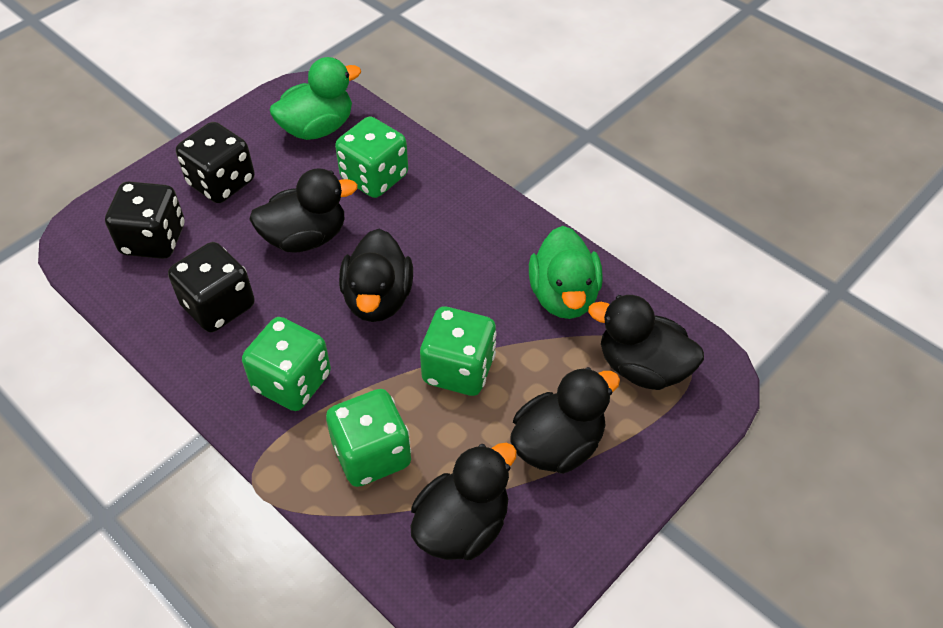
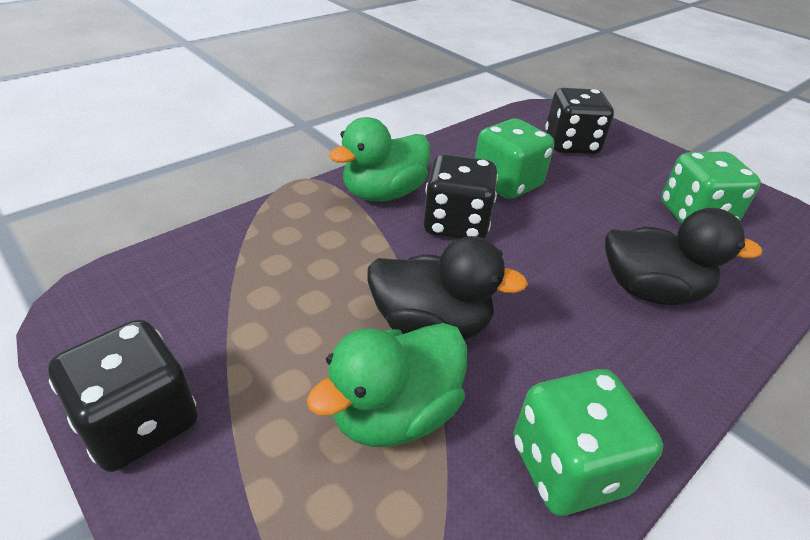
black duck: 5 -> 2
green dice: 4 -> 3

